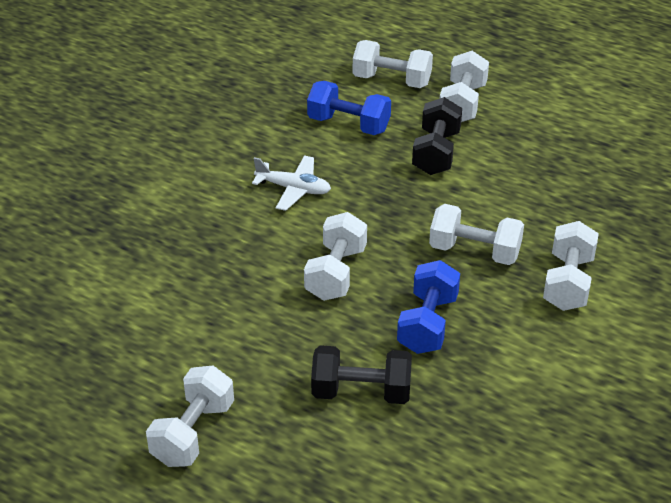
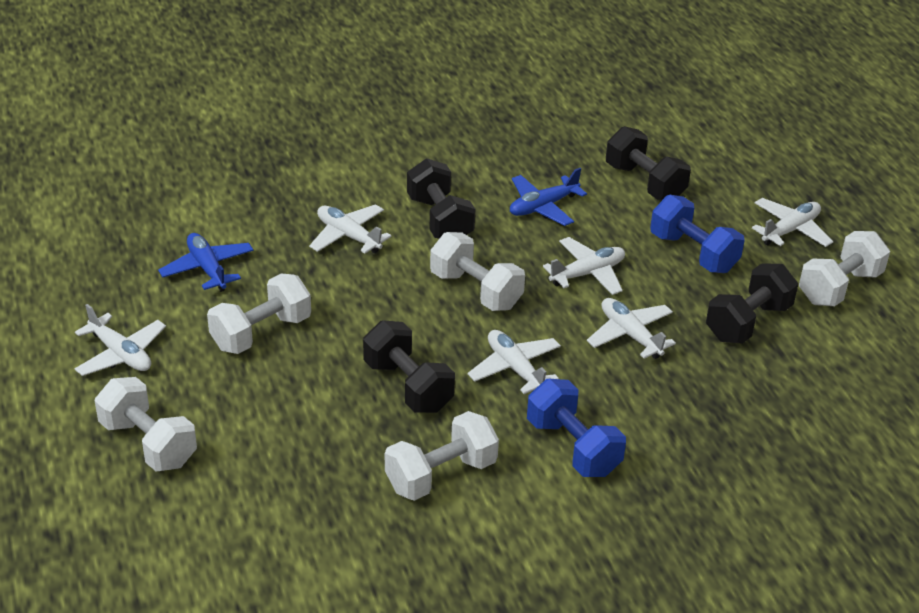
black dumbbell: 2 -> 4
blue plane: 0 -> 2
white dumbbell: 6 -> 5
white plane: 1 -> 6

